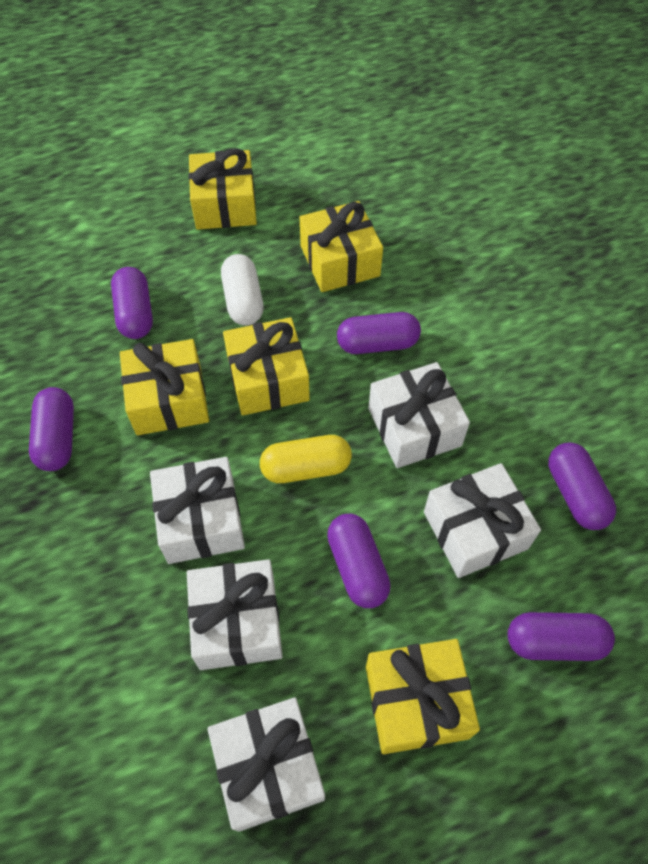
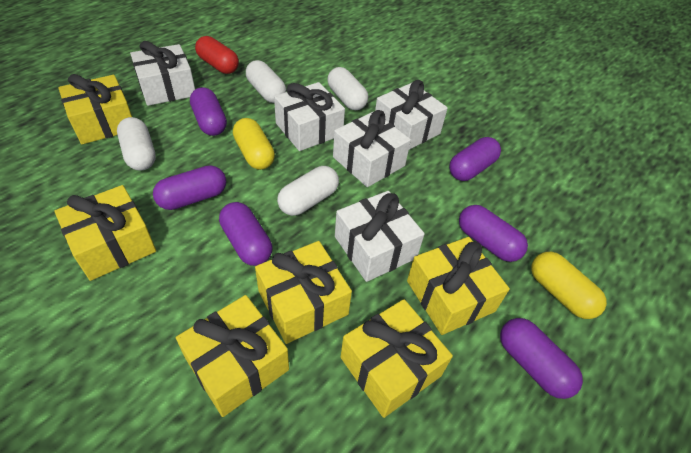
red capsule: 0 -> 1
white capsule: 1 -> 4
yellow capsule: 1 -> 2
yellow gift: 5 -> 6

